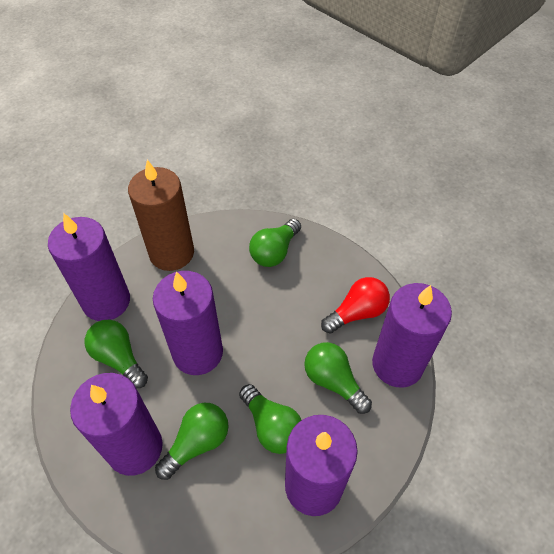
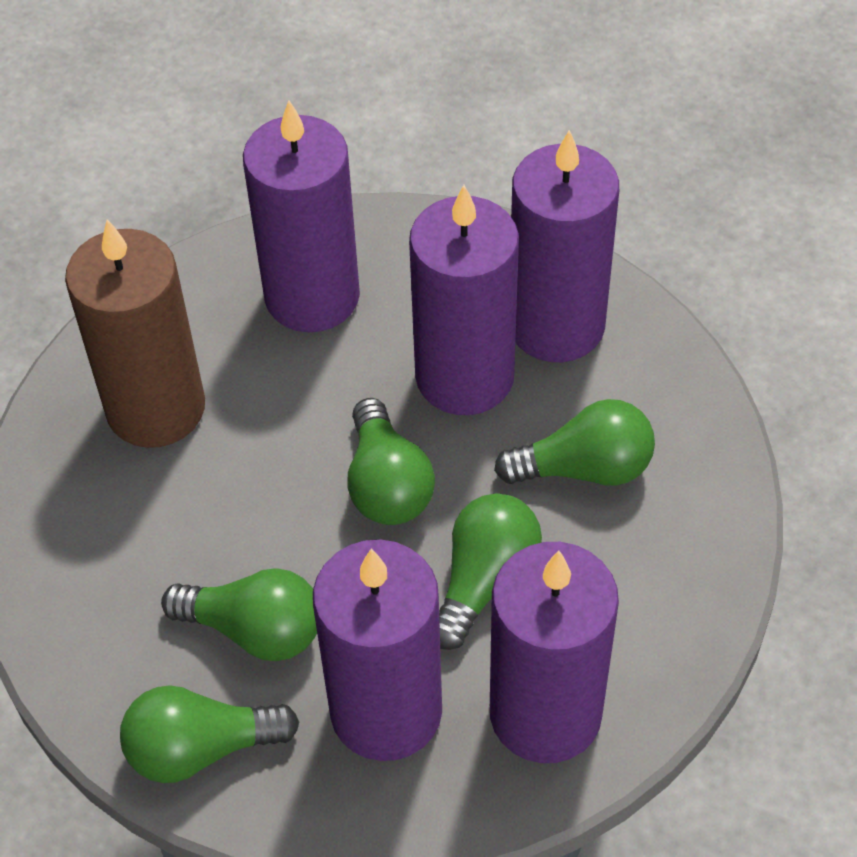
red light bulb: 1 -> 0

